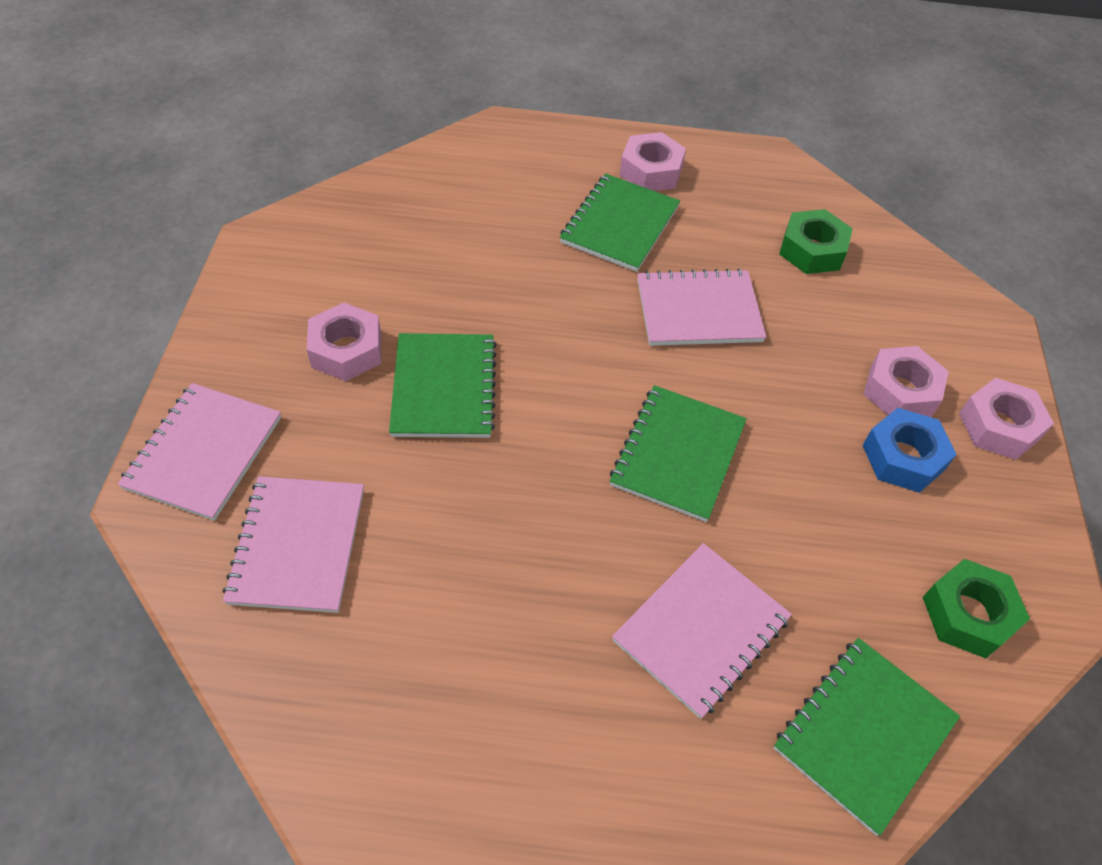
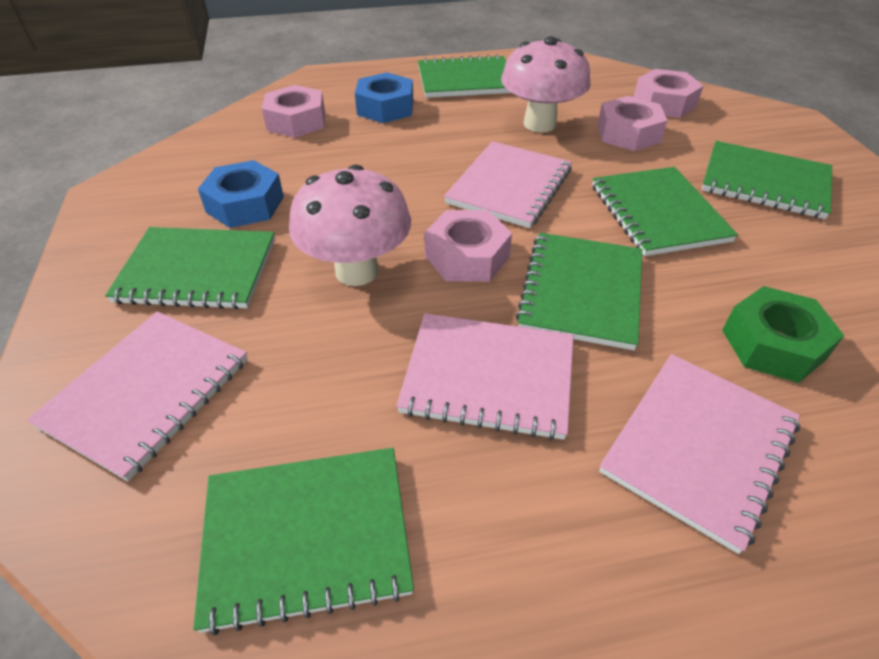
blue nut: 1 -> 2
green notebook: 4 -> 6
green nut: 2 -> 1
pink mushroom: 0 -> 2

